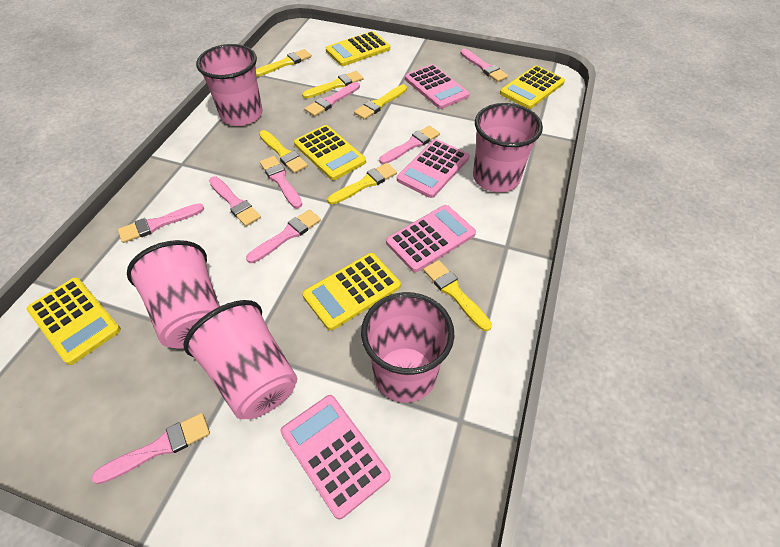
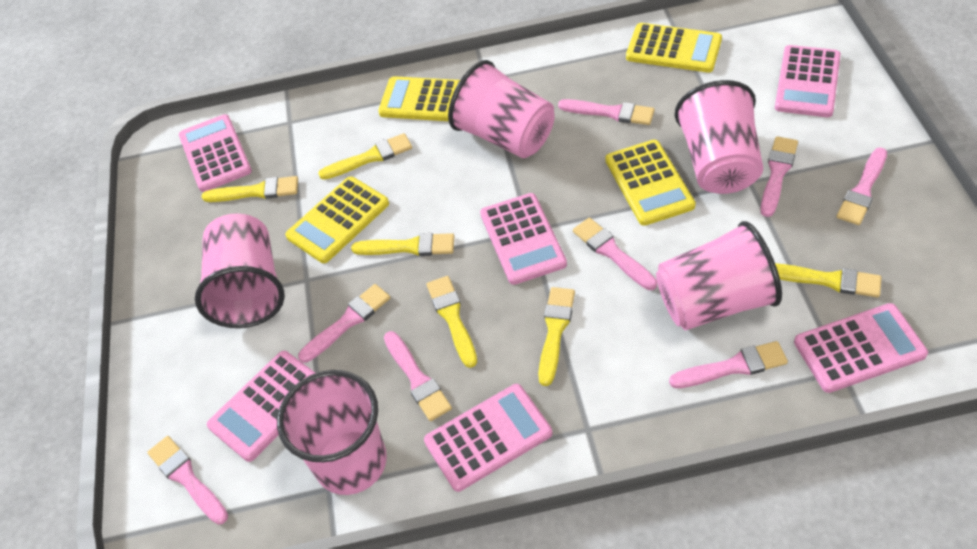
pink calculator: 4 -> 6
yellow calculator: 5 -> 4

